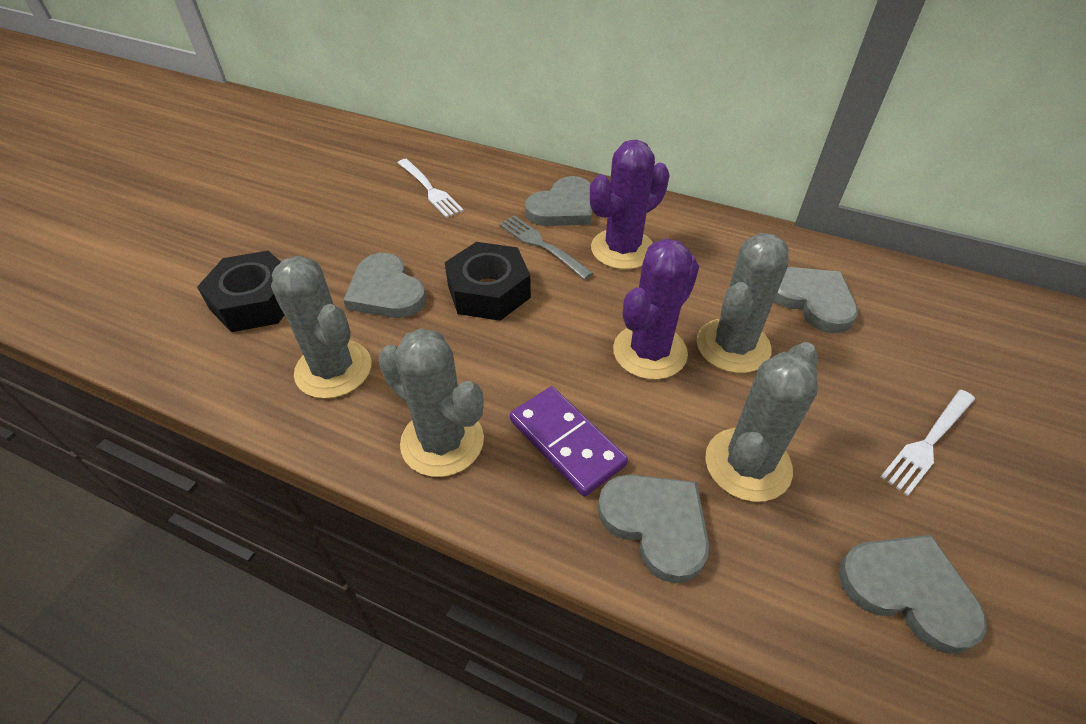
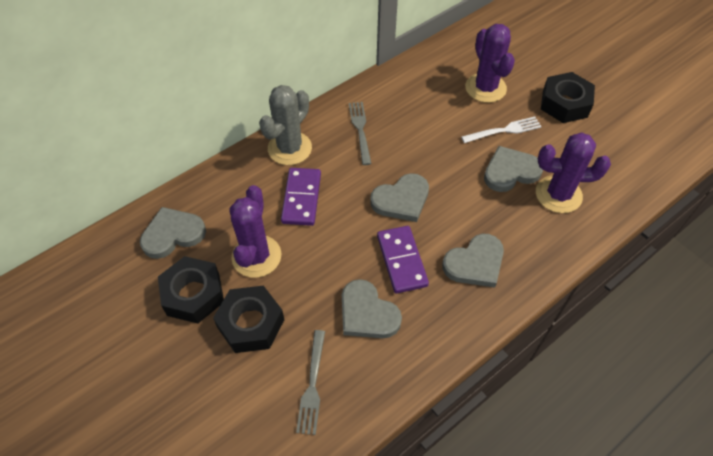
black nut: 2 -> 3
grey cactus: 4 -> 1
grey fork: 1 -> 2
purple cactus: 2 -> 3
purple domino: 1 -> 2
white fork: 2 -> 1

